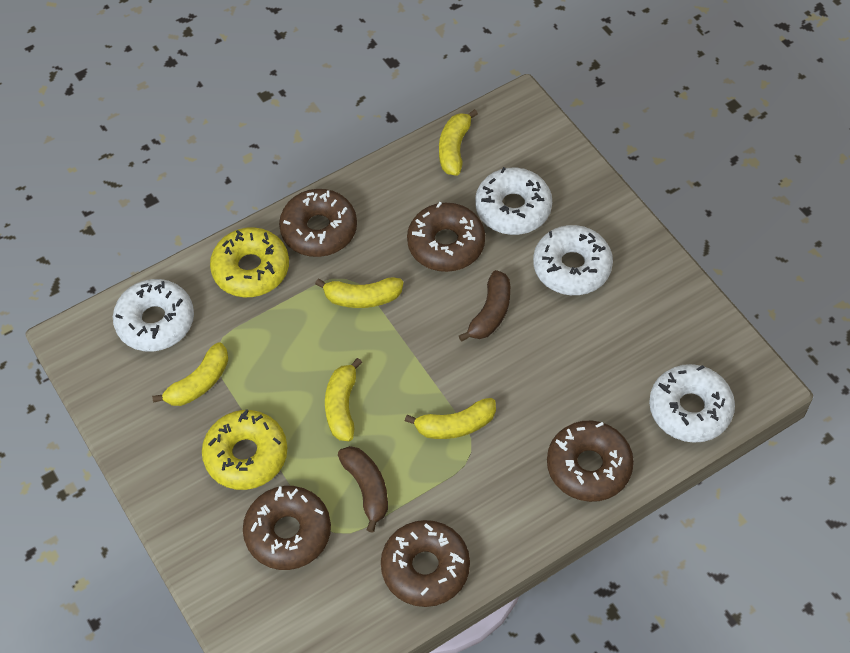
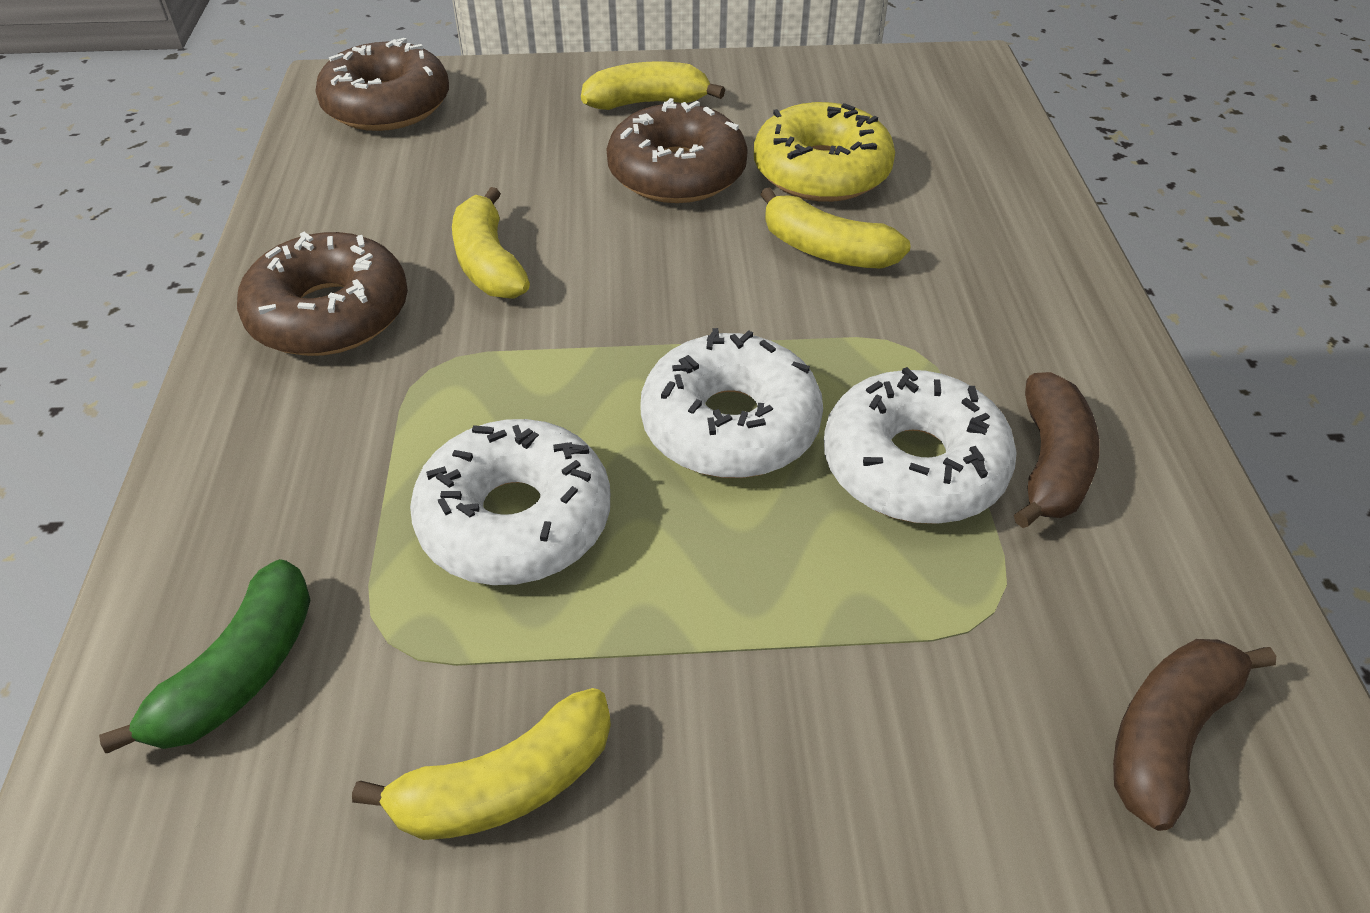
brown donut: 5 -> 3
green banana: 0 -> 1
white donut: 4 -> 3
yellow banana: 5 -> 4
yellow donut: 2 -> 1

